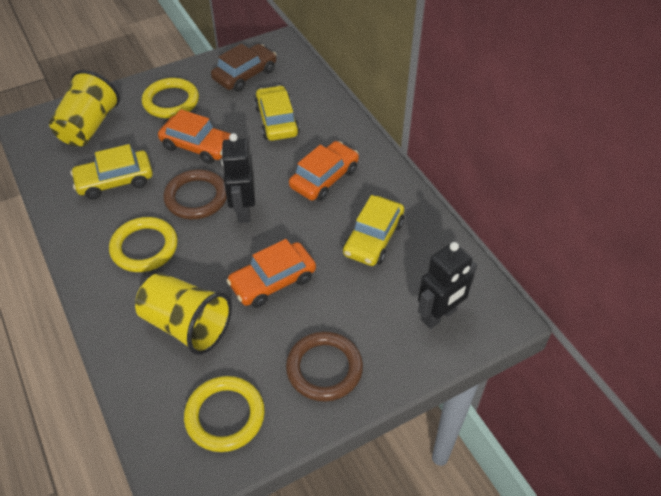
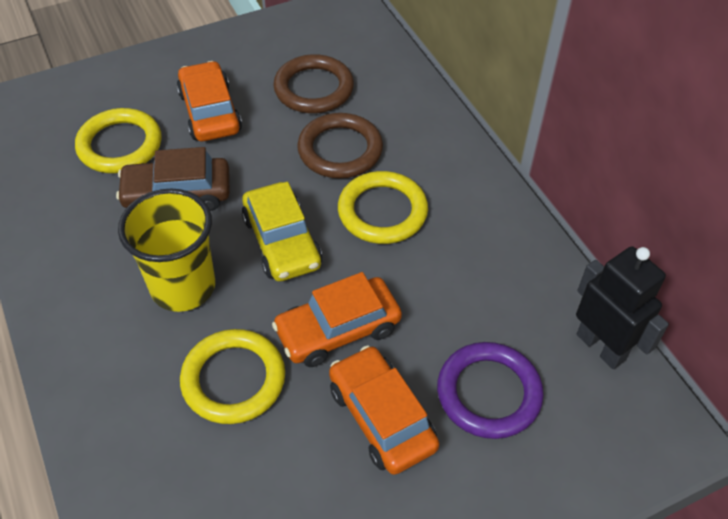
black robot: 2 -> 1
purple ring: 0 -> 1
yellow car: 3 -> 1
yellow cup: 2 -> 1

